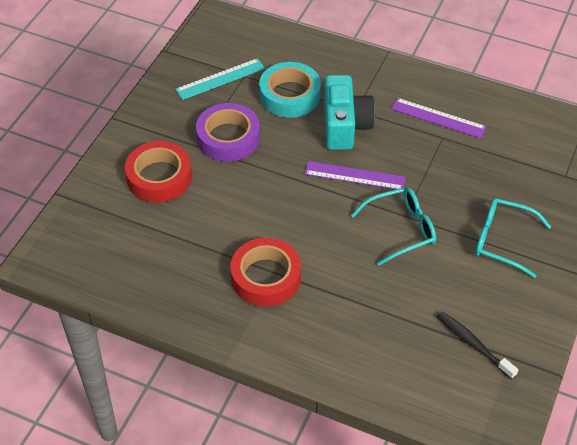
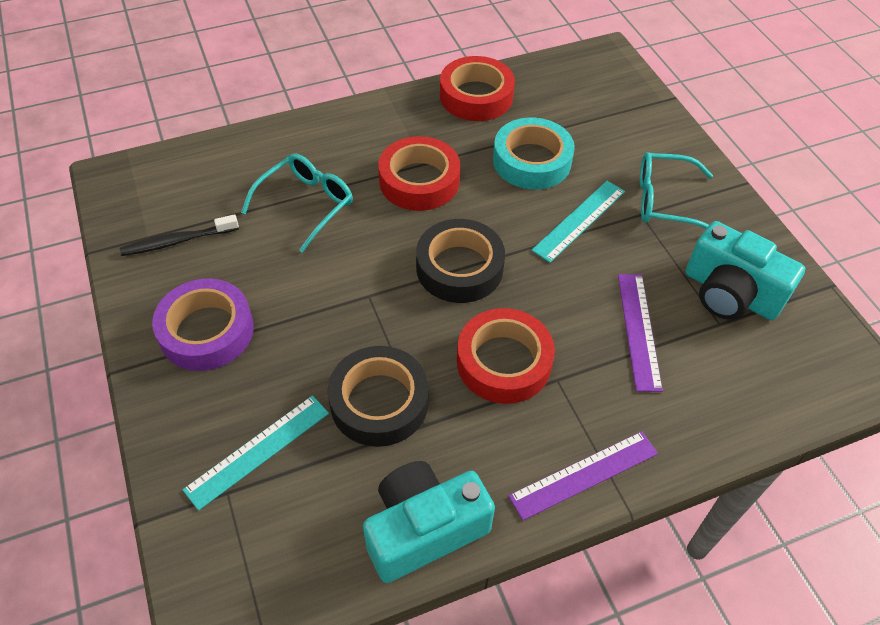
black tape: 0 -> 2
red tape: 2 -> 3
turquoise camera: 1 -> 2
turquoise ruler: 1 -> 2

